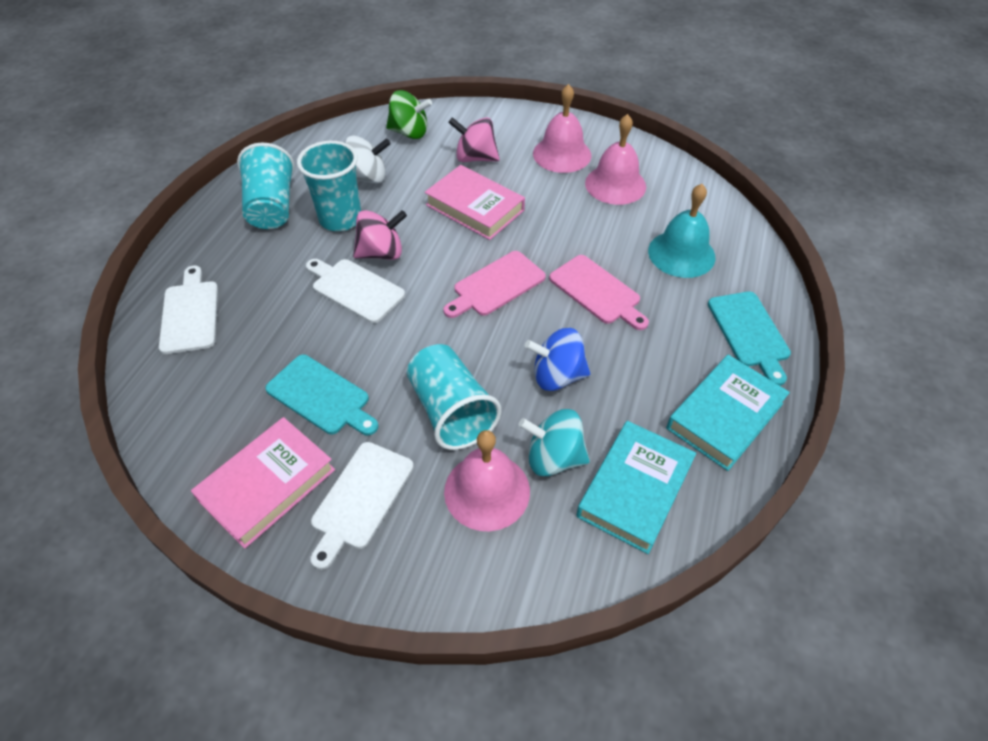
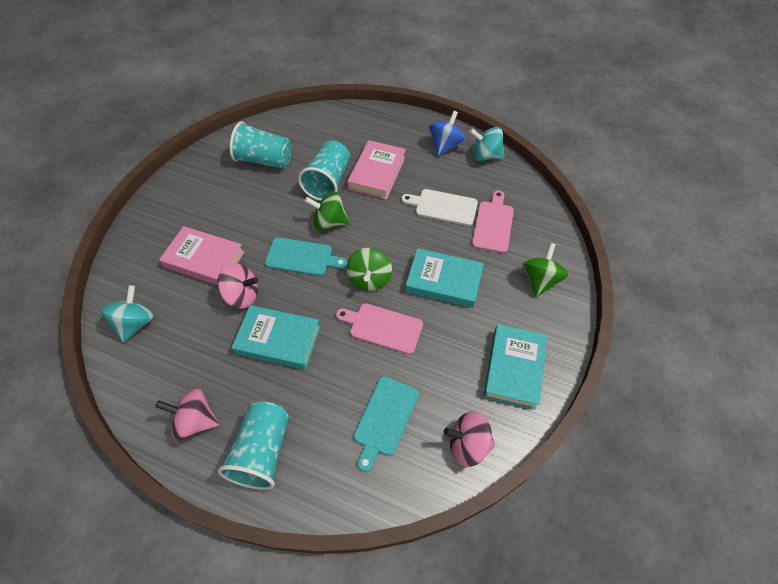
green spinning top: 1 -> 3
pink bell: 3 -> 0
pink spinning top: 2 -> 3
turquoise bell: 1 -> 0
turquoise book: 2 -> 3
turquoise spinning top: 1 -> 2
white cutting board: 3 -> 1
white spinning top: 1 -> 0

